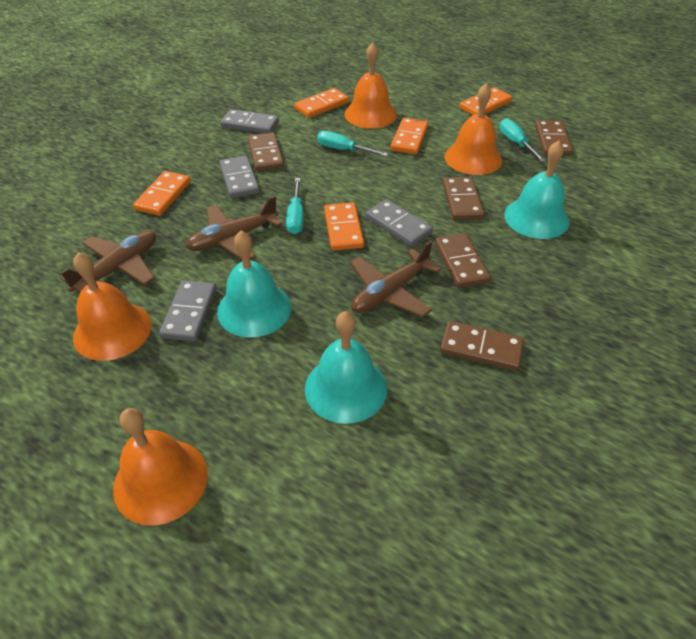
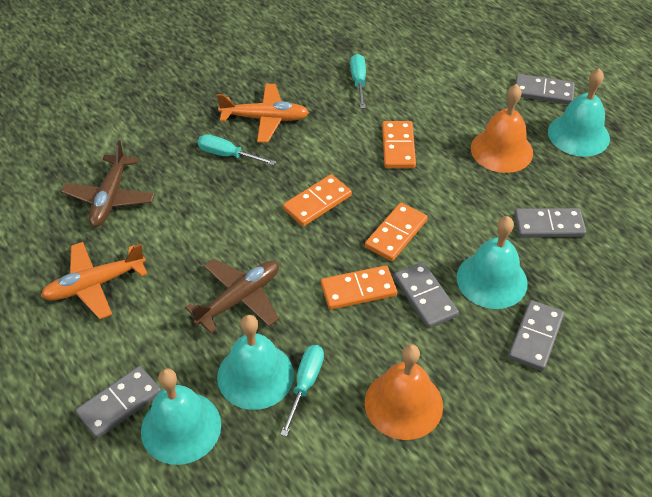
brown domino: 5 -> 0
brown plane: 3 -> 2
grey domino: 4 -> 5
orange bell: 4 -> 2
orange domino: 5 -> 4
orange plane: 0 -> 2
turquoise bell: 3 -> 4

